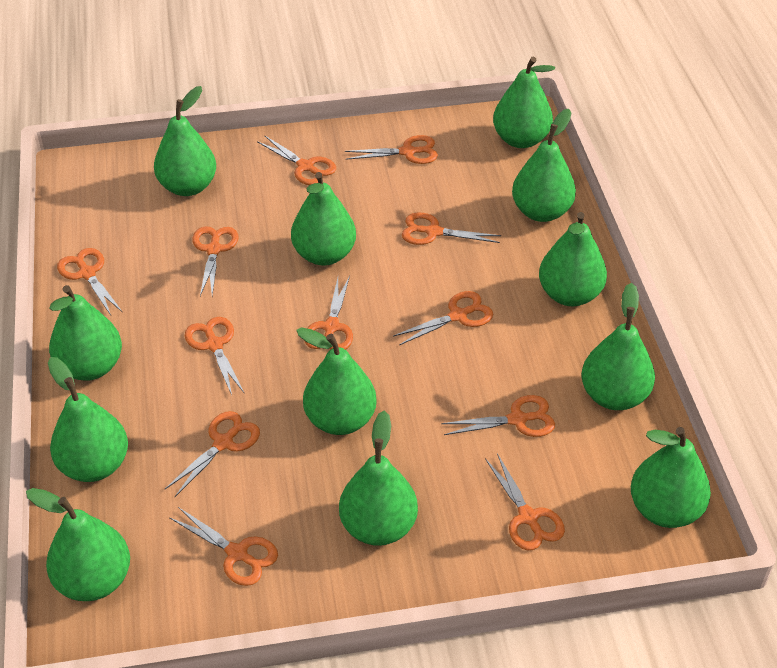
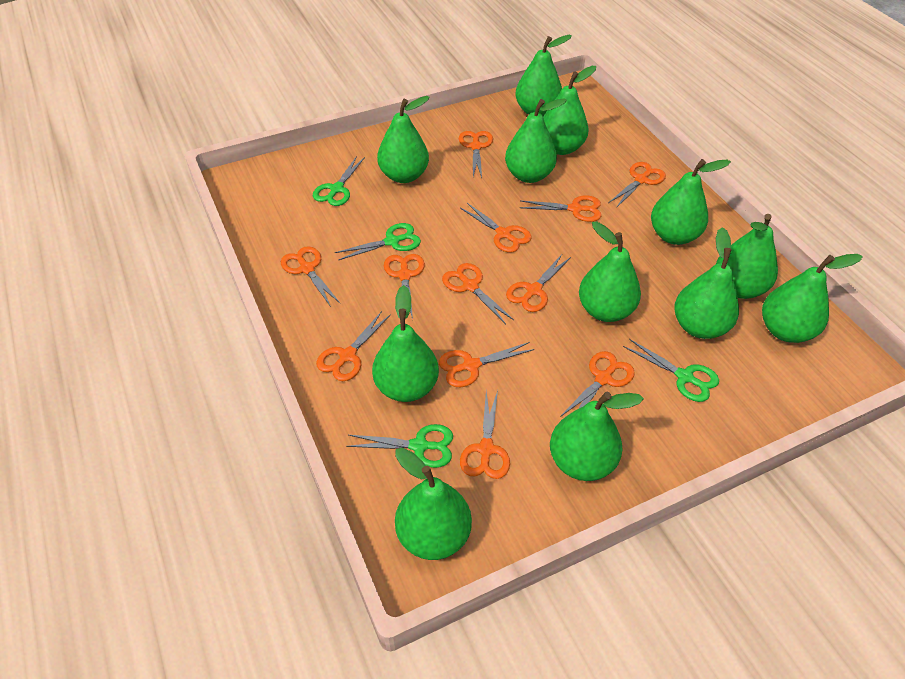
green scissors: 0 -> 4

